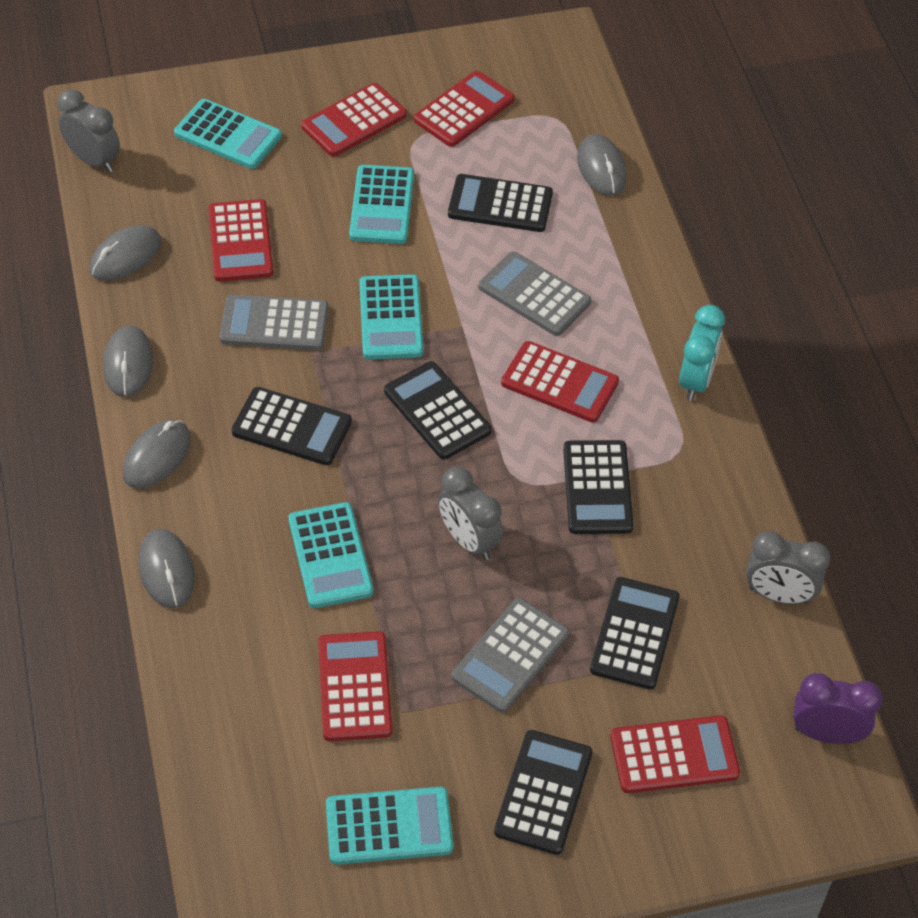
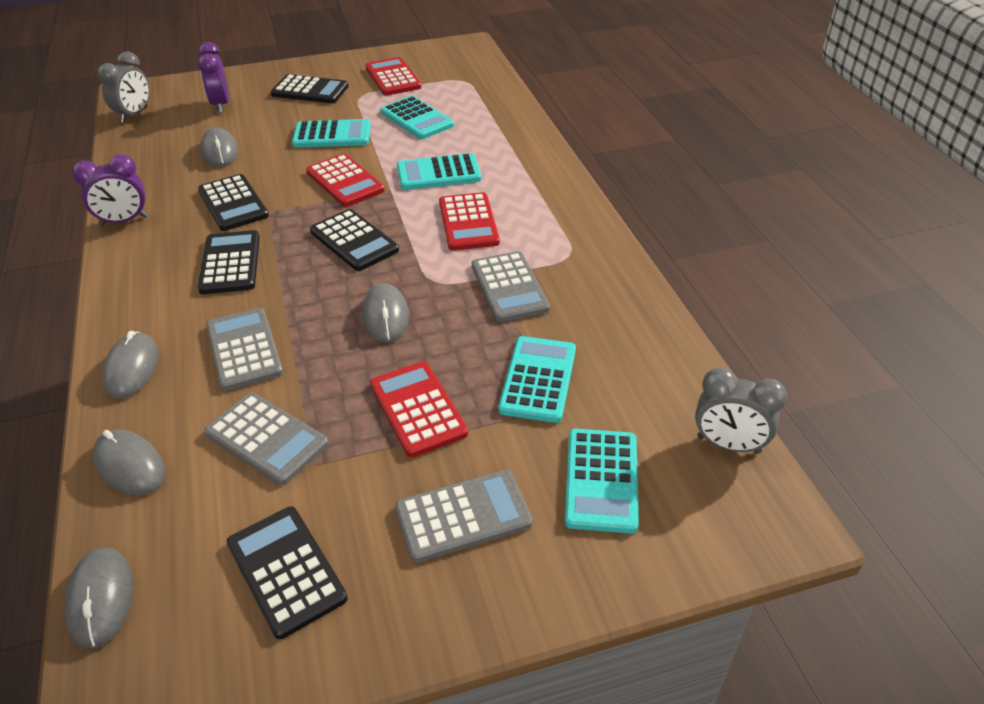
black calculator: 6 -> 5
grey calculator: 3 -> 4
grey clock: 3 -> 2
purple clock: 1 -> 2
red calculator: 6 -> 4
turquoise clock: 1 -> 0

